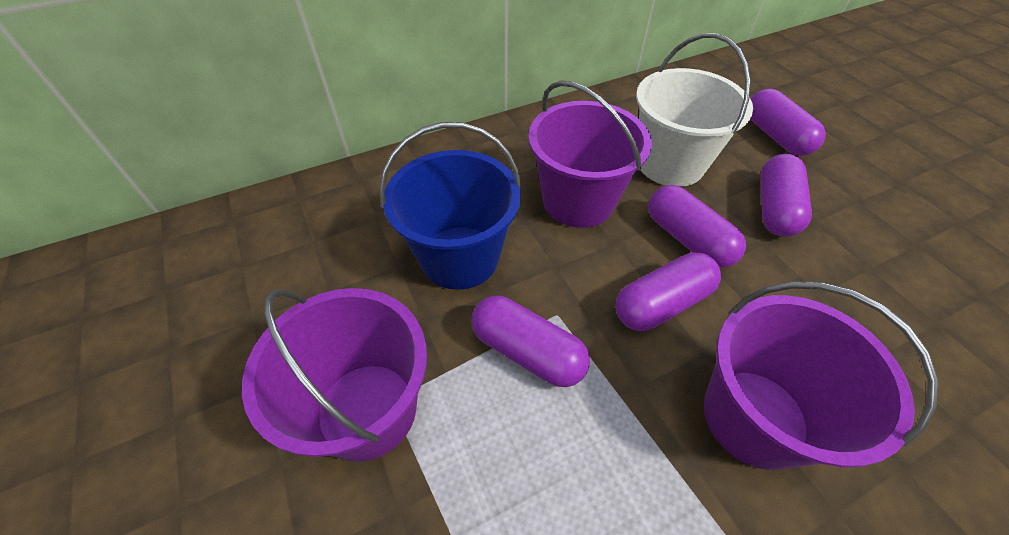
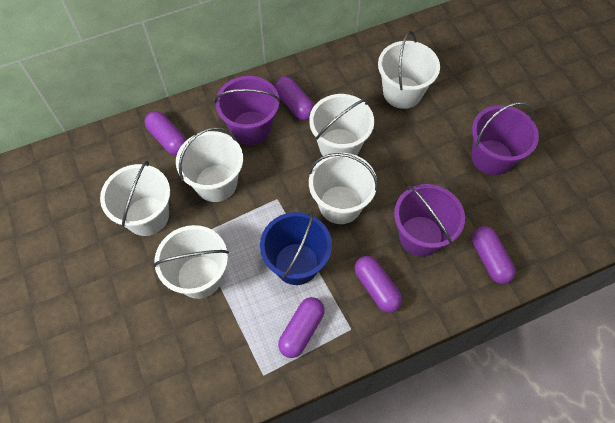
white bucket: 1 -> 6

